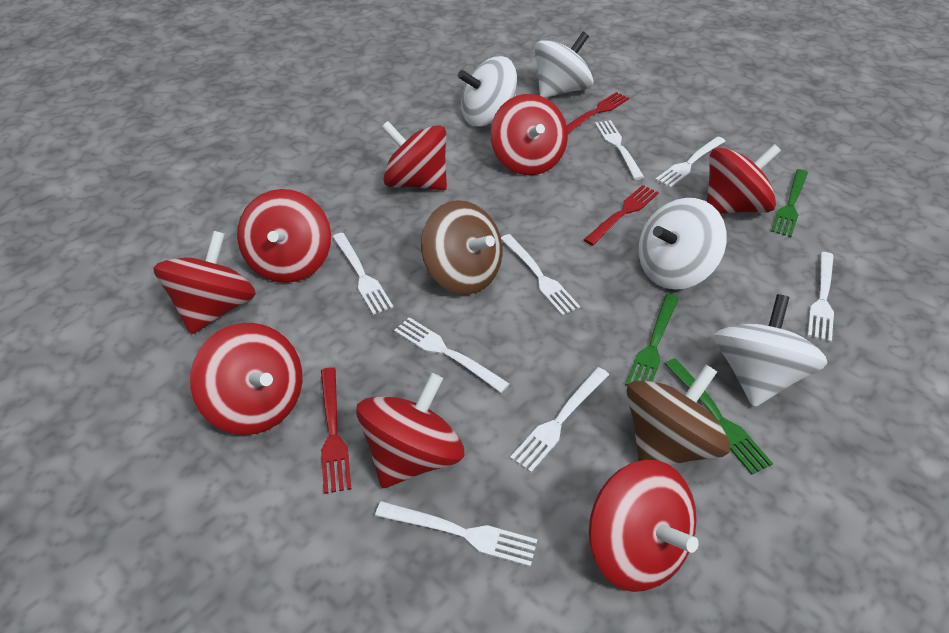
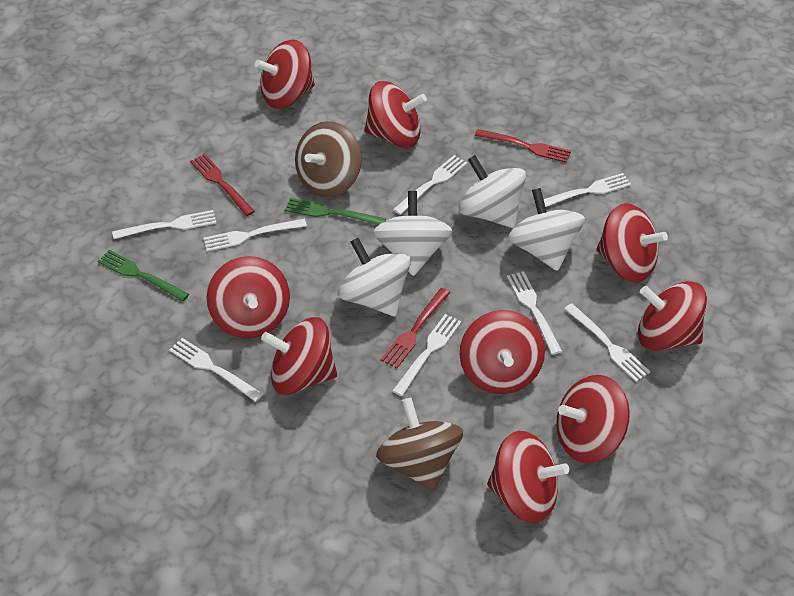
green fork: 3 -> 2
red spinning top: 8 -> 9

